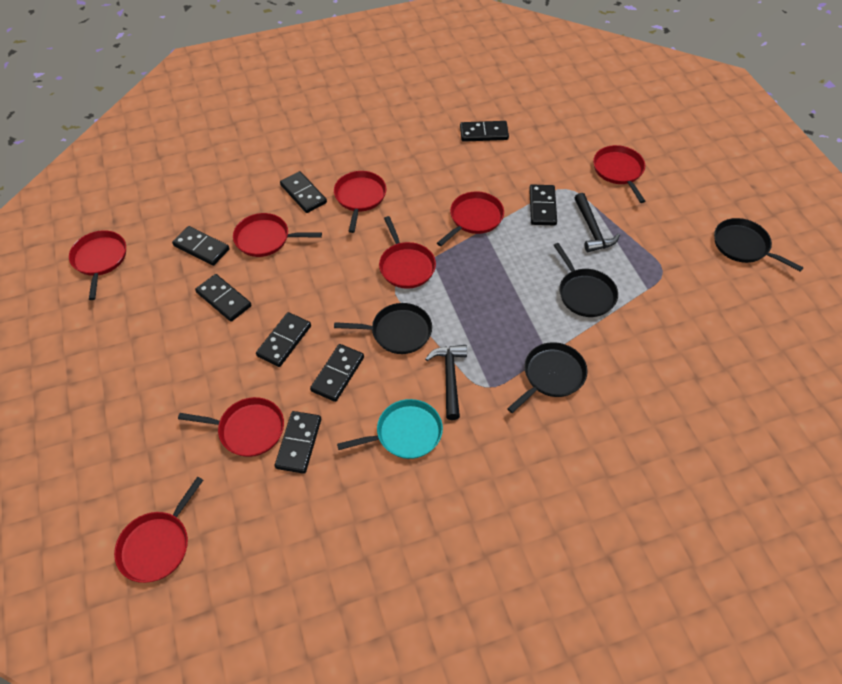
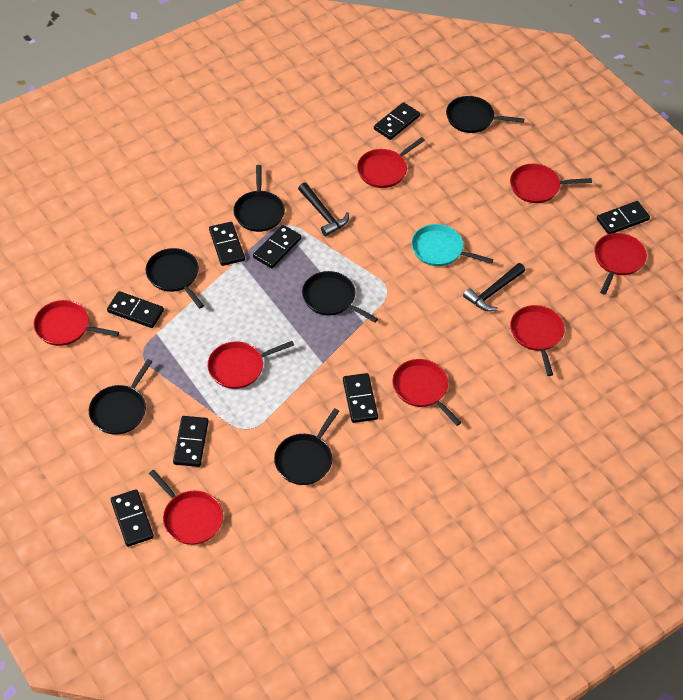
black pan: 4 -> 6

